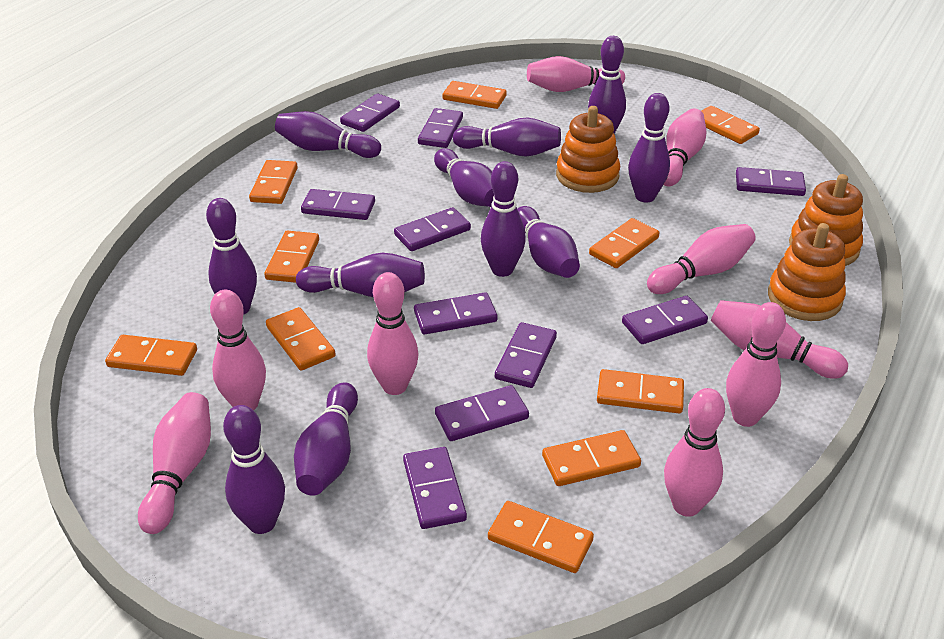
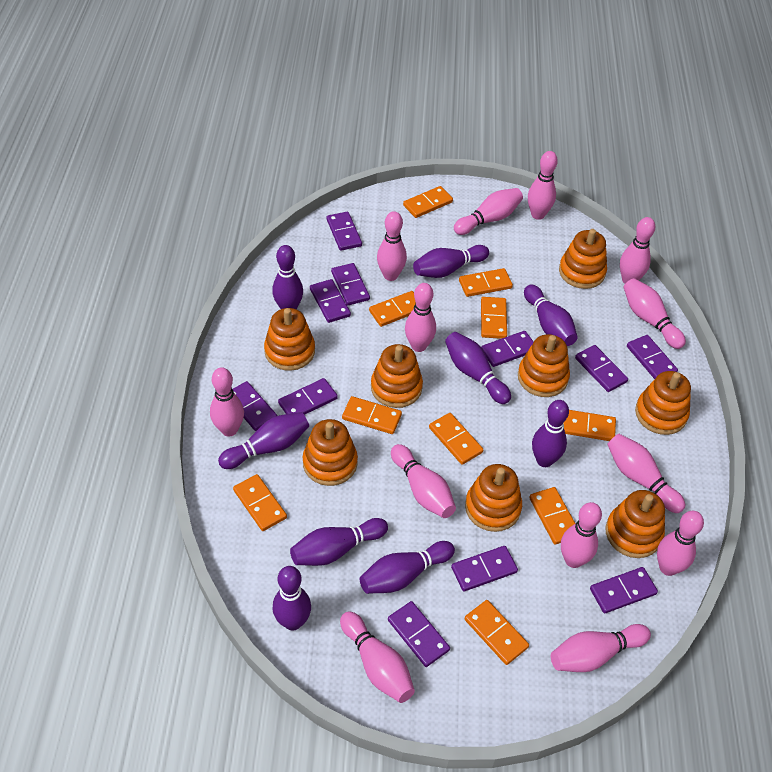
orange stacking toy: 3 -> 8
pink bowling pin: 9 -> 13
purple bowling pin: 11 -> 9
purple domino: 10 -> 11

